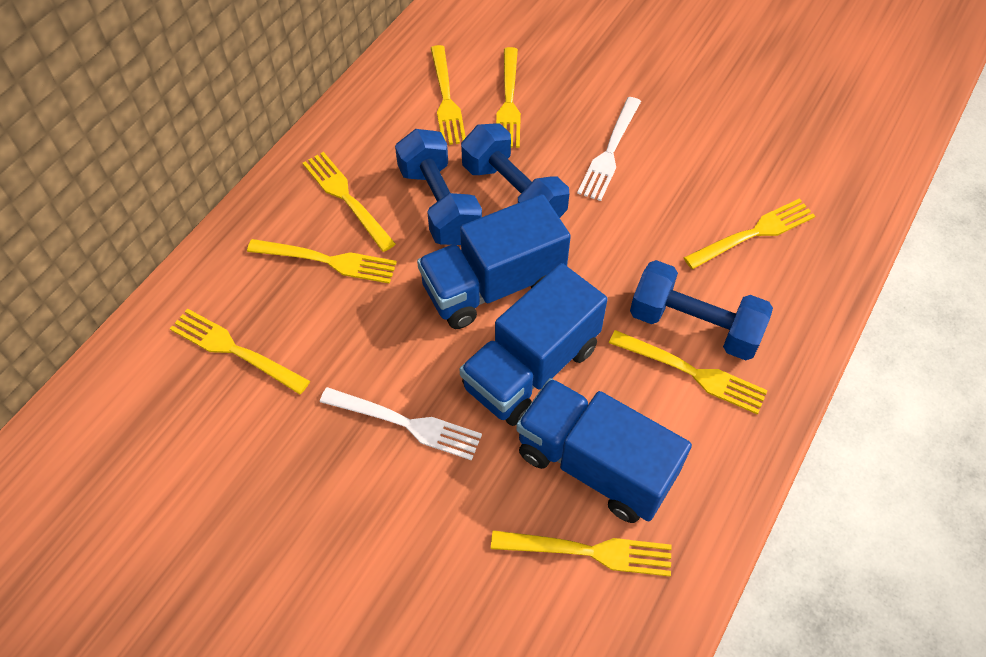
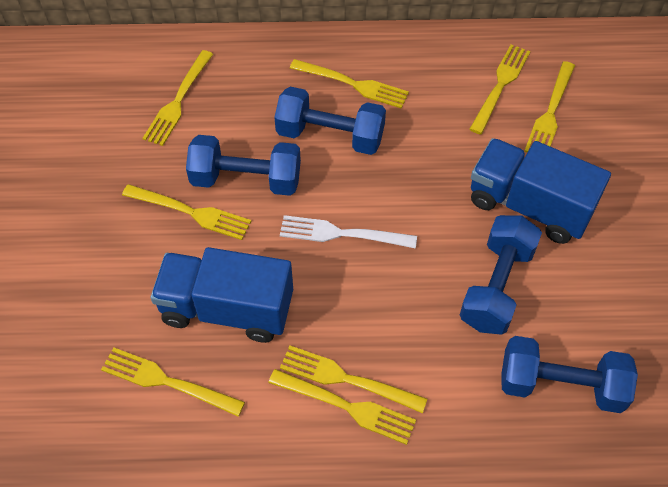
blue dumbbell: 3 -> 4
blue truck: 3 -> 2
white fork: 2 -> 1

